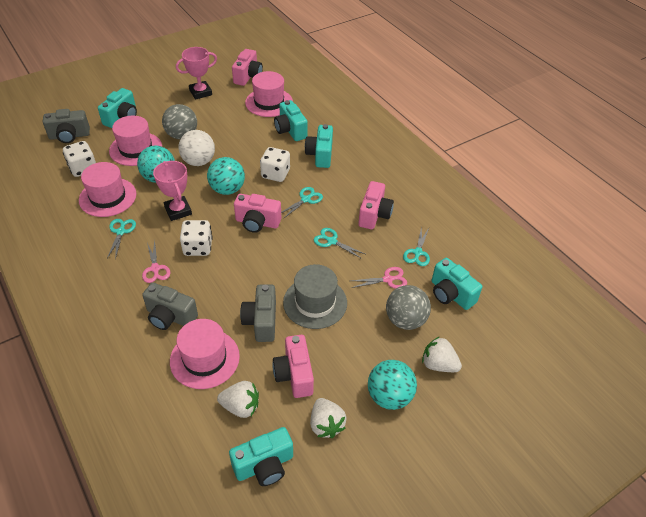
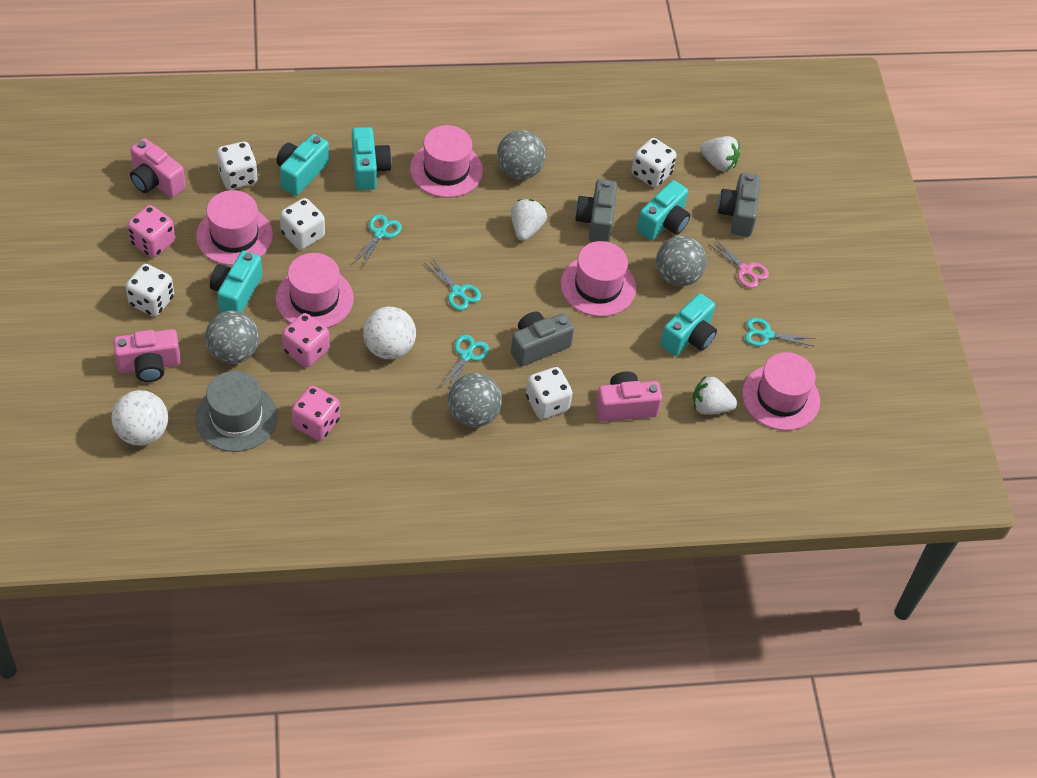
grey ball: 2 -> 4
pink camera: 4 -> 3
pink dice: 0 -> 3
pink hat: 4 -> 5
pink scissors: 2 -> 1
pink trophy: 2 -> 0
turquoise ball: 3 -> 0
white ball: 1 -> 2
white dice: 3 -> 5

